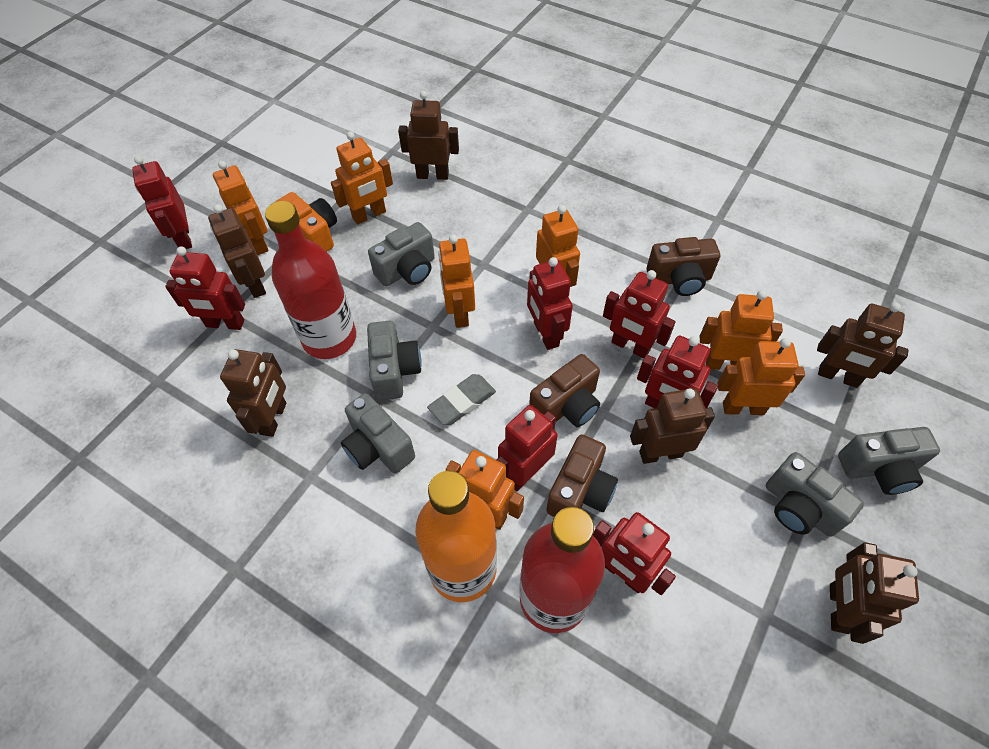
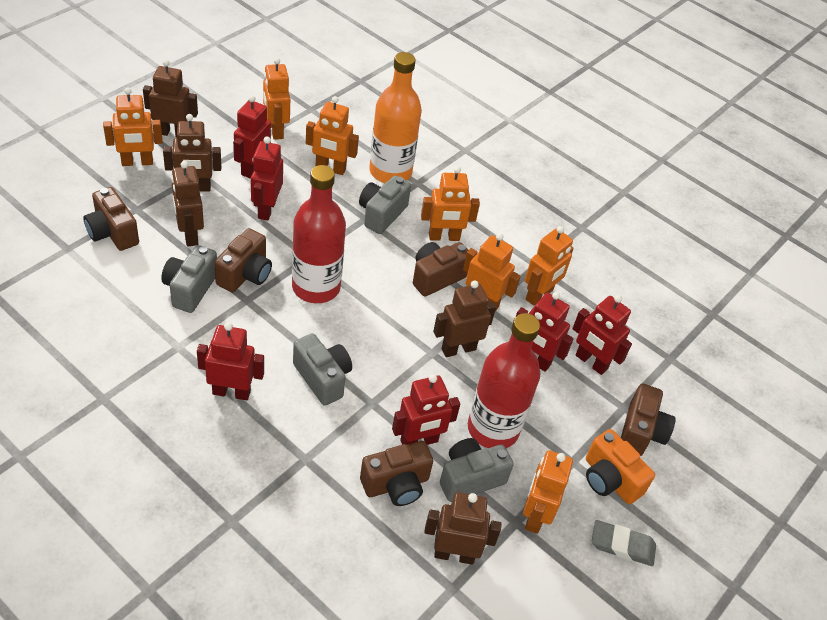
brown camera: 3 -> 5
brown robot: 6 -> 5
grey camera: 5 -> 4
red robot: 7 -> 6

